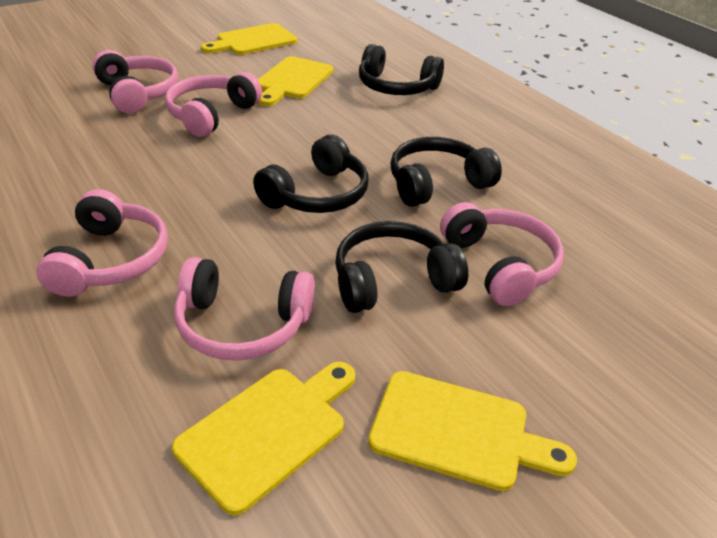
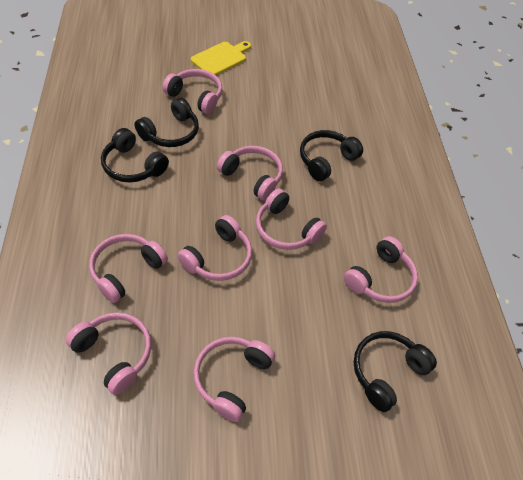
pink headphones: 5 -> 8
yellow cutting board: 4 -> 1

